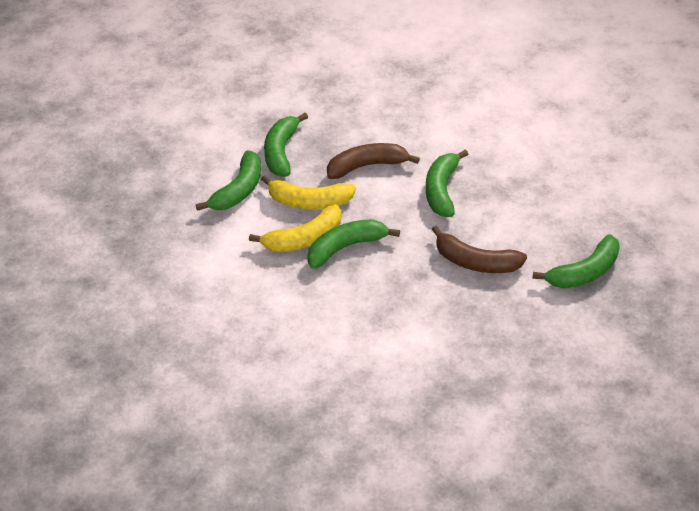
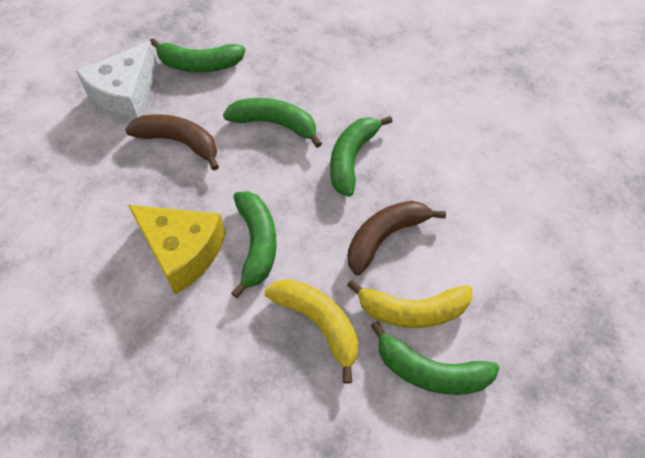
white cheese: 0 -> 1
yellow cheese: 0 -> 1

